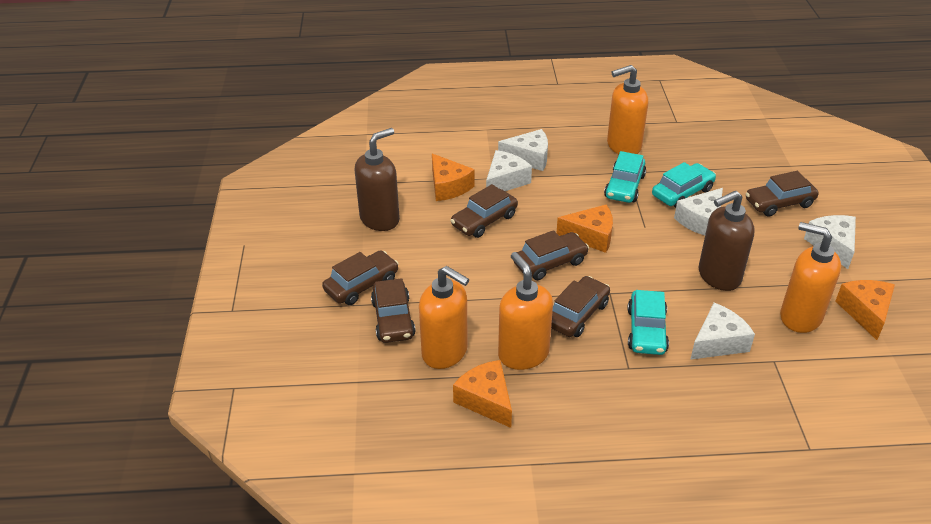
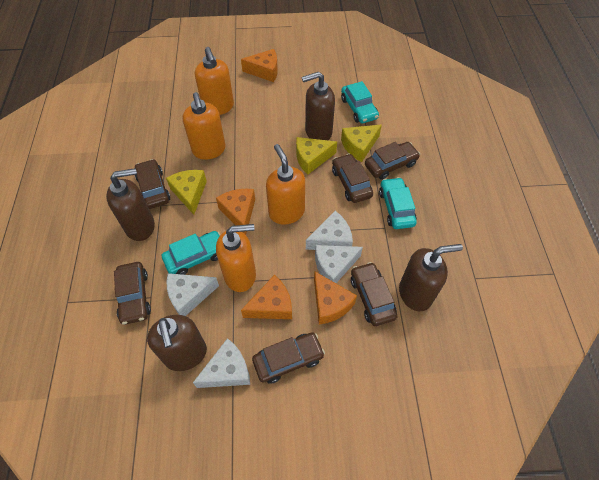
brown soap dispenser: 2 -> 4
white cheese: 5 -> 4
yellow cheese: 0 -> 3

